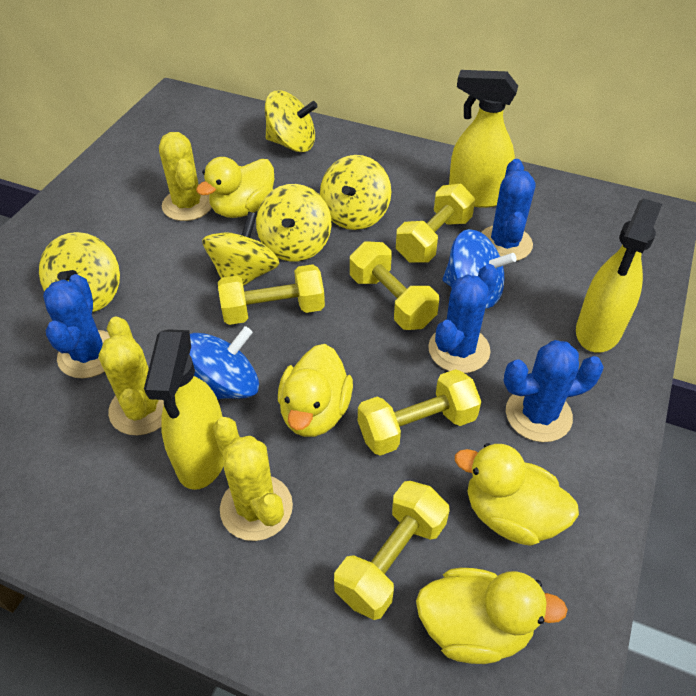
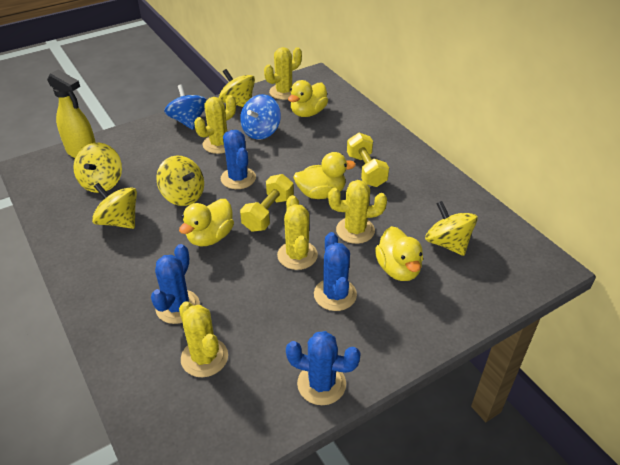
yellow cactus: 3 -> 5
yellow dumbbell: 5 -> 2
yellow spray bottle: 3 -> 1

